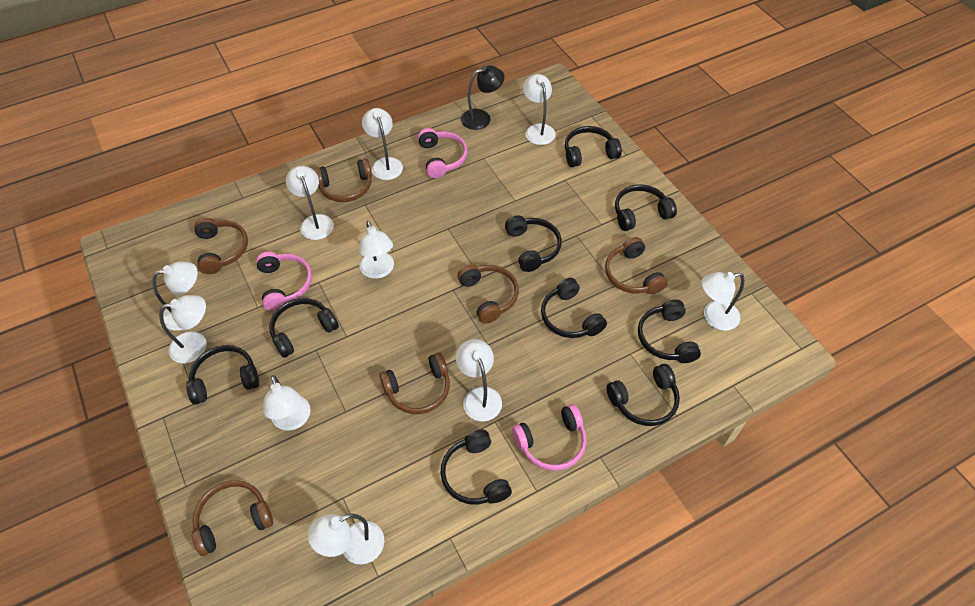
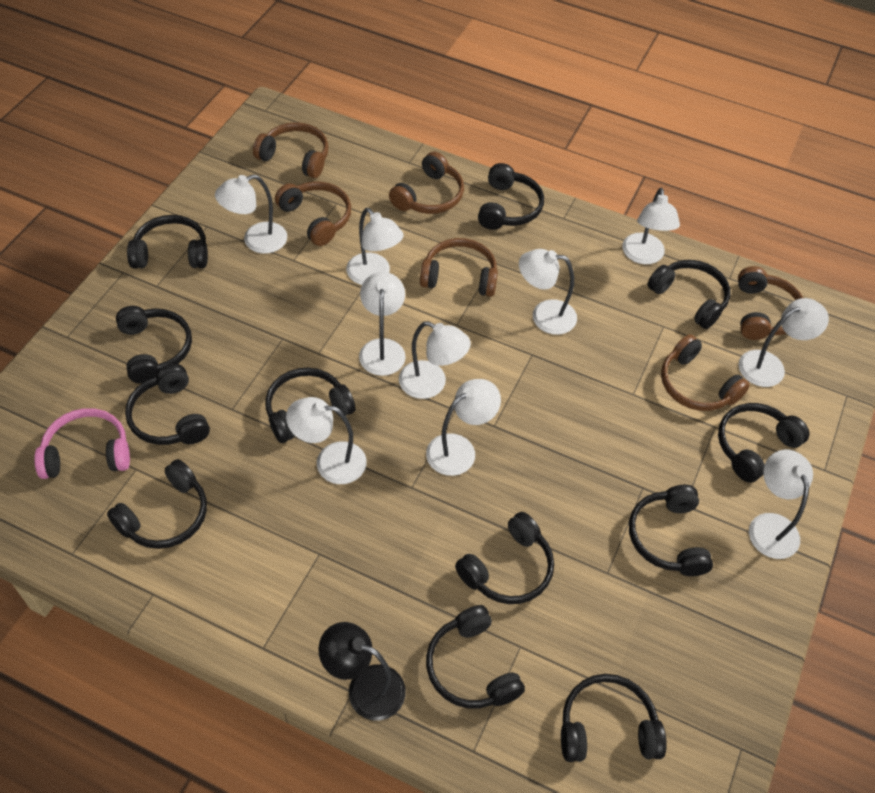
black headphones: 9 -> 12
pink headphones: 3 -> 1

